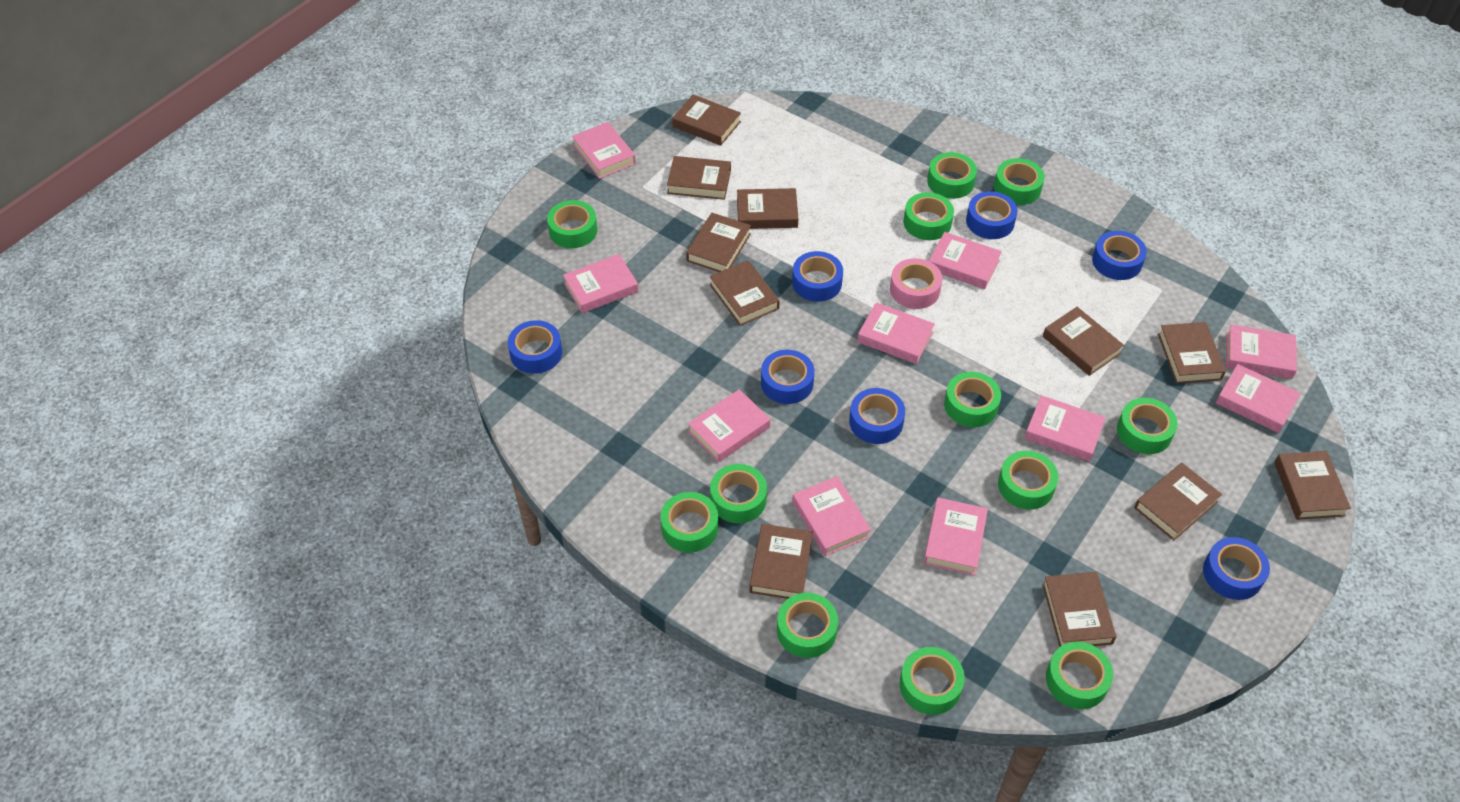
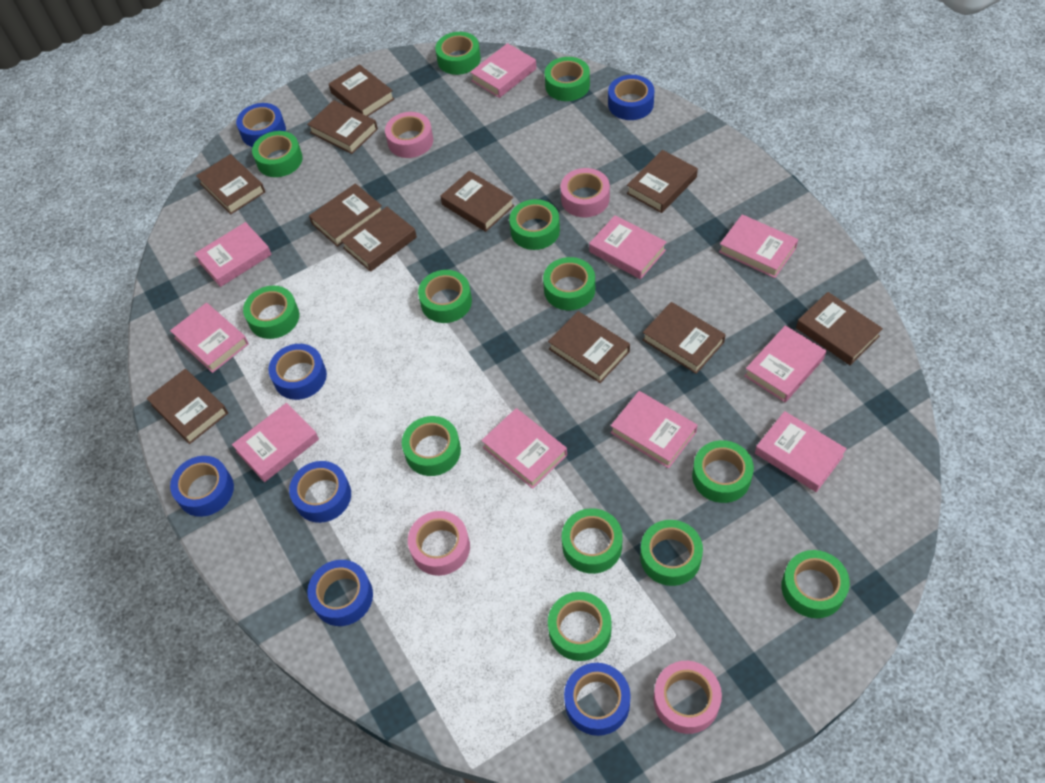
green tape: 12 -> 13
pink tape: 1 -> 4

